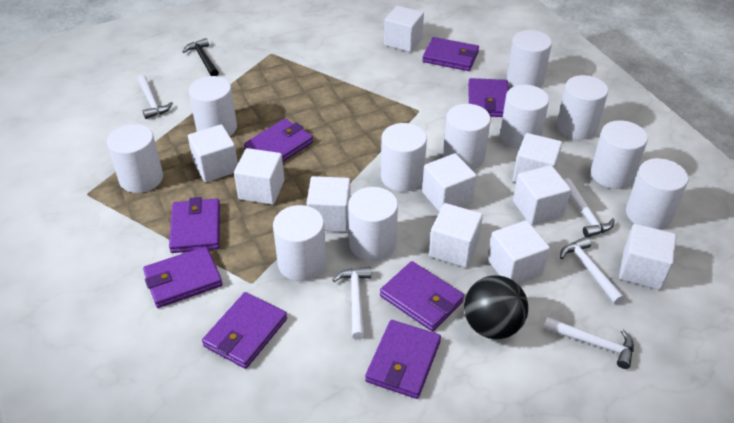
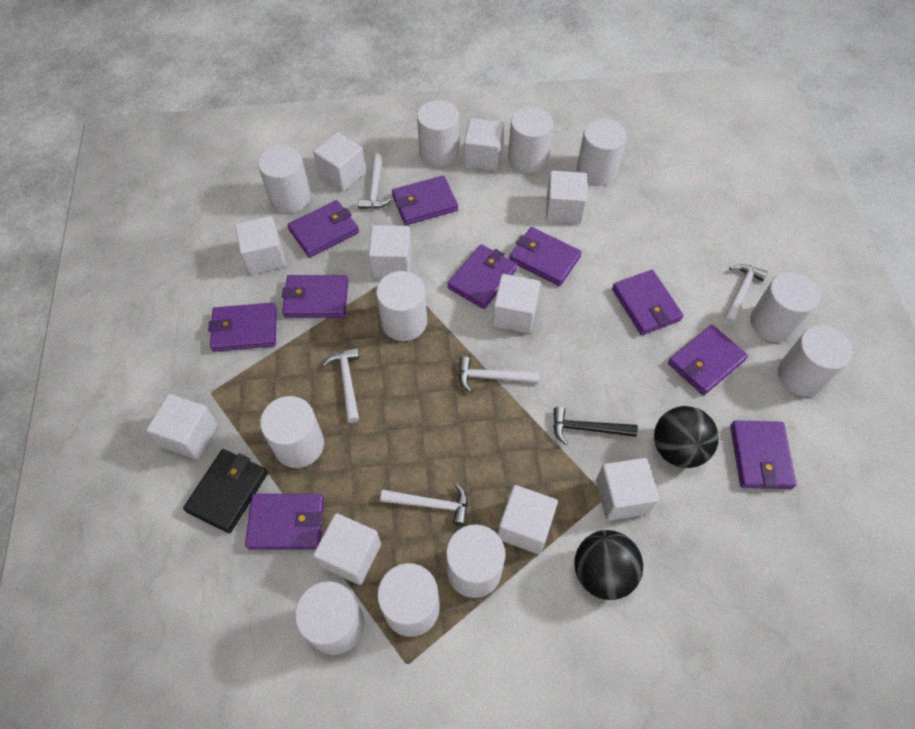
black ball: 1 -> 2
black wallet: 0 -> 1
purple wallet: 8 -> 10

